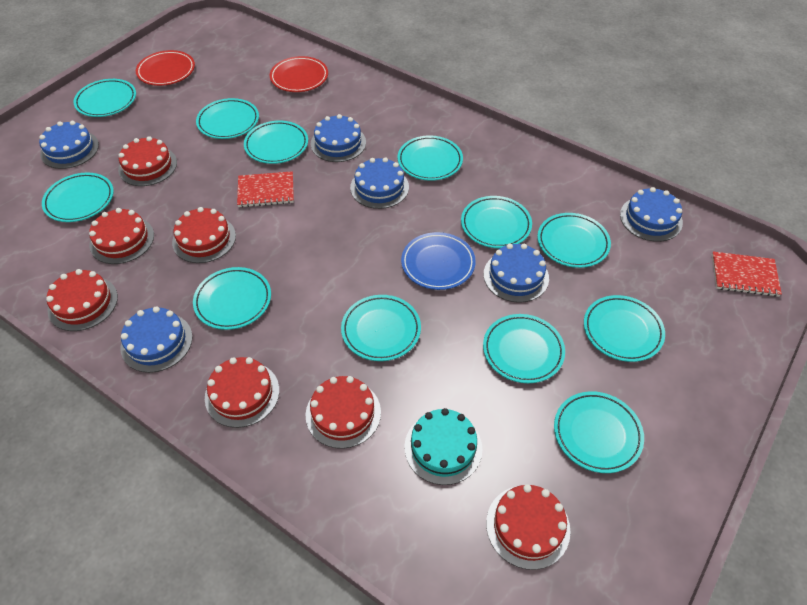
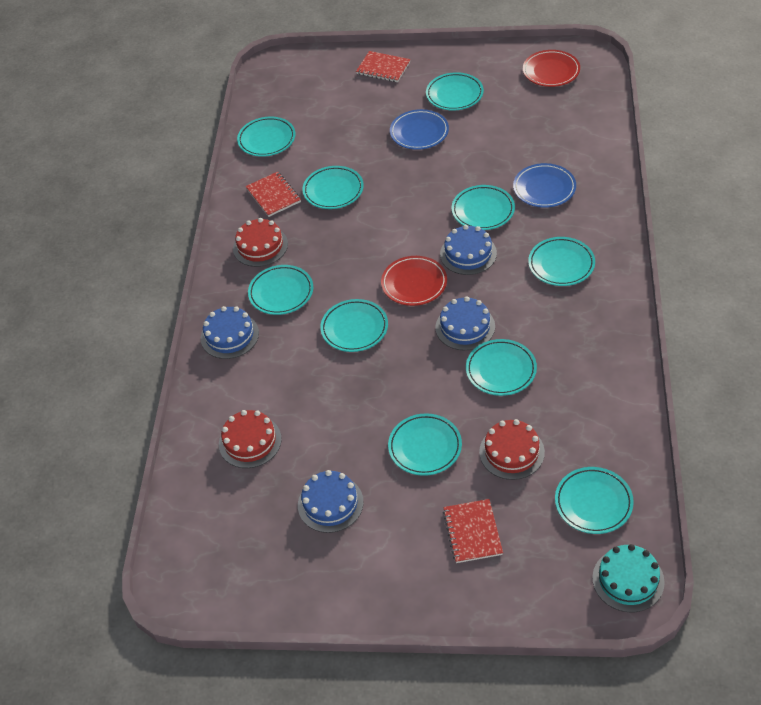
blue cake: 6 -> 4
blue plate: 1 -> 2
red cake: 7 -> 3
red notebook: 2 -> 3
turquoise plate: 12 -> 10

